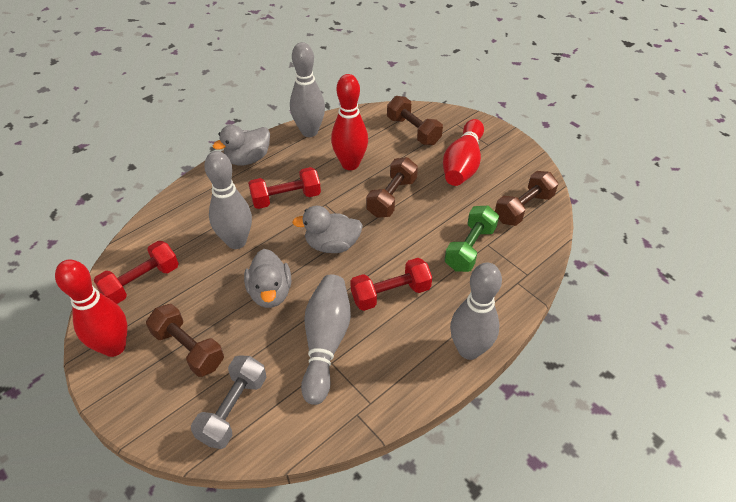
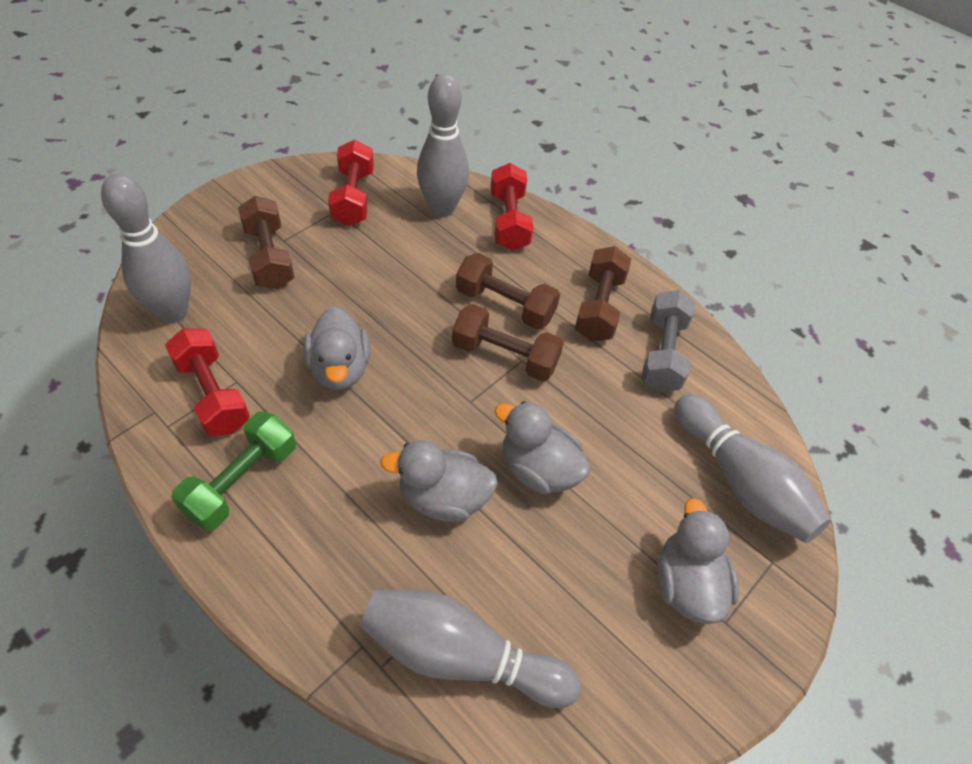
grey duck: 3 -> 4
red bowling pin: 3 -> 0

